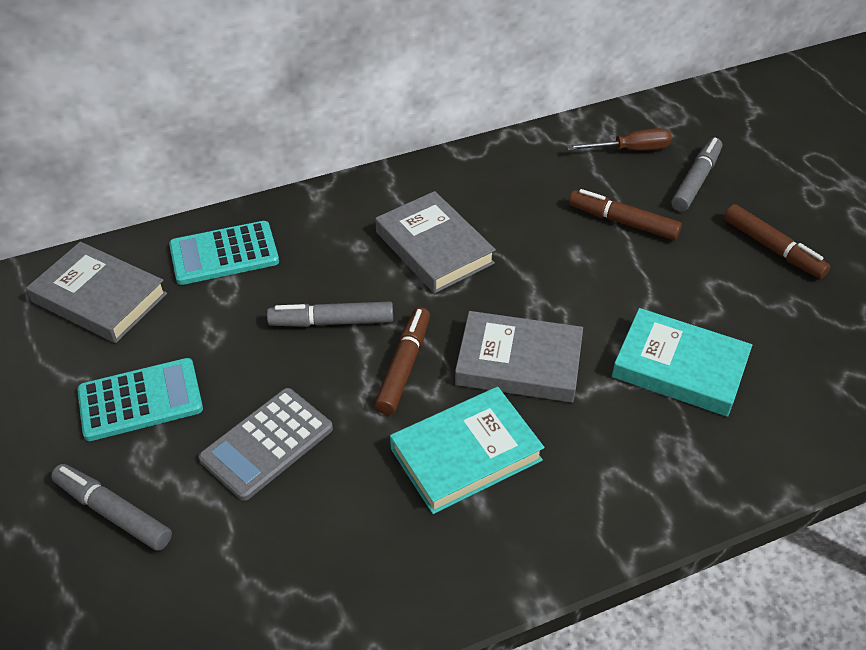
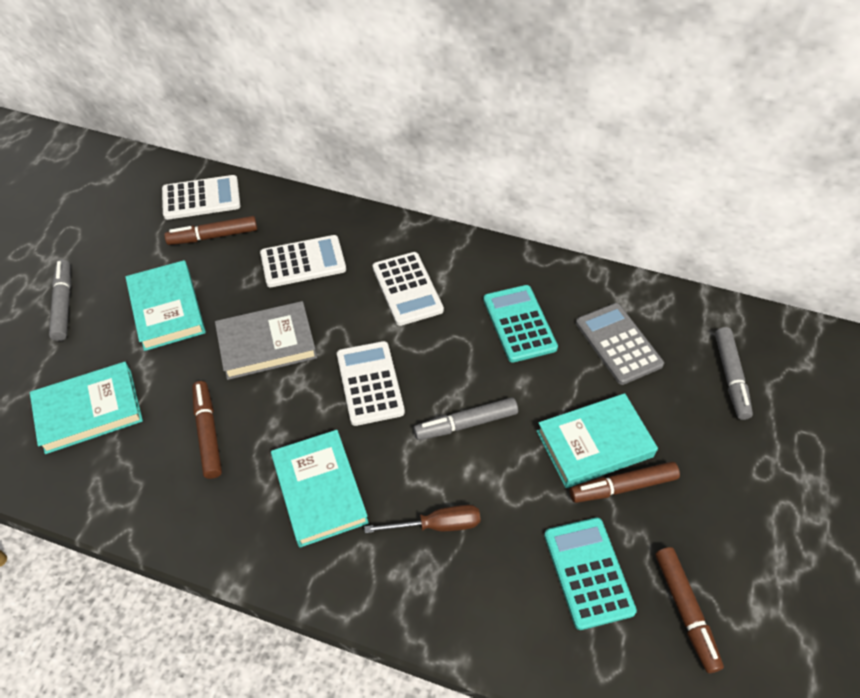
brown marker: 3 -> 4
grey book: 3 -> 1
turquoise book: 2 -> 4
white calculator: 0 -> 4

